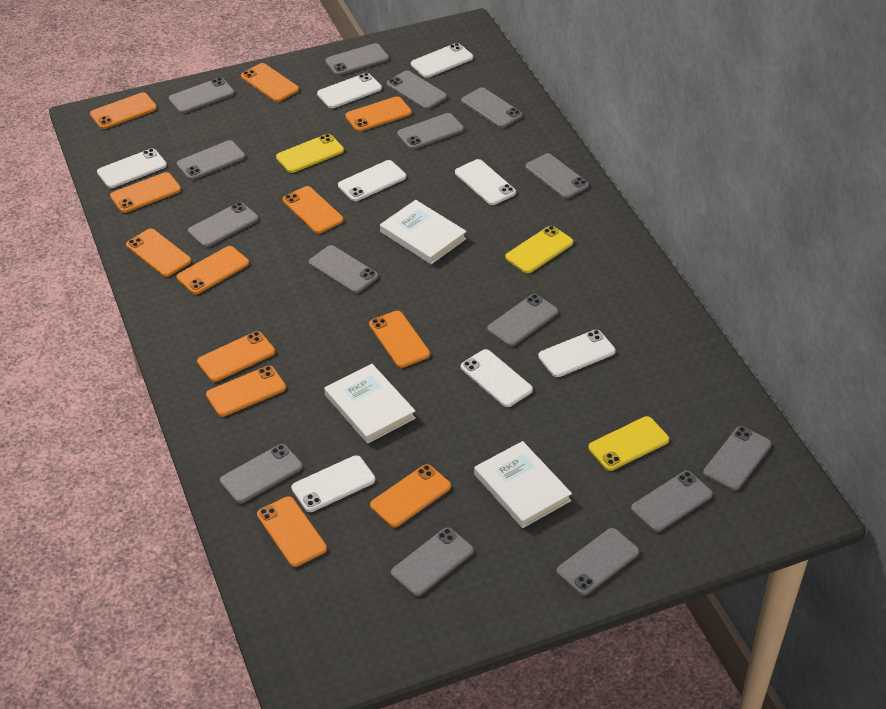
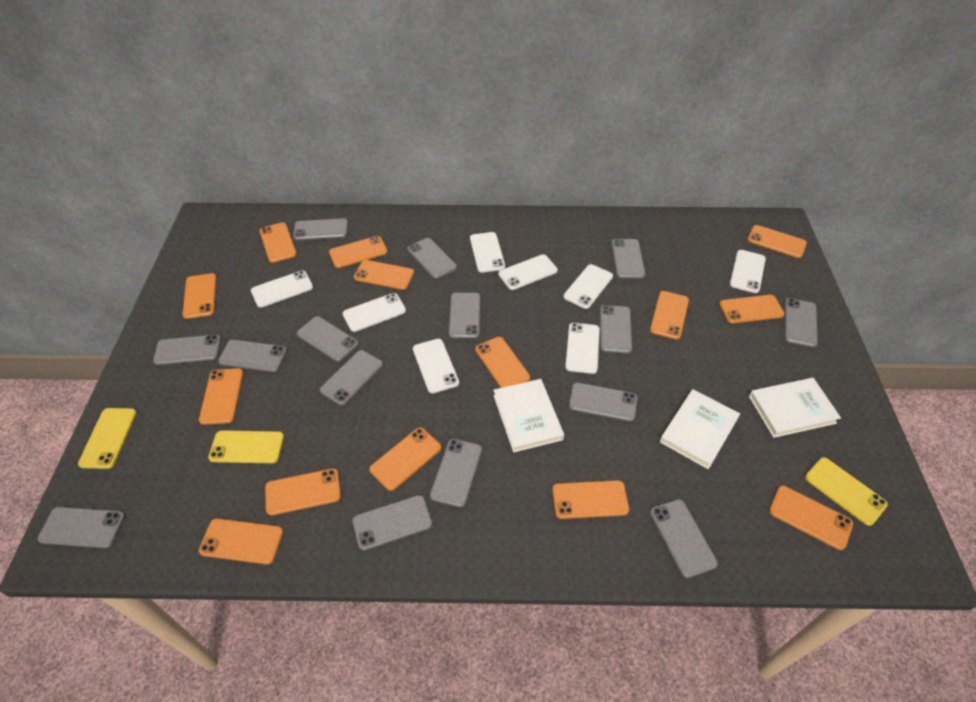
orange phone: 12 -> 14

